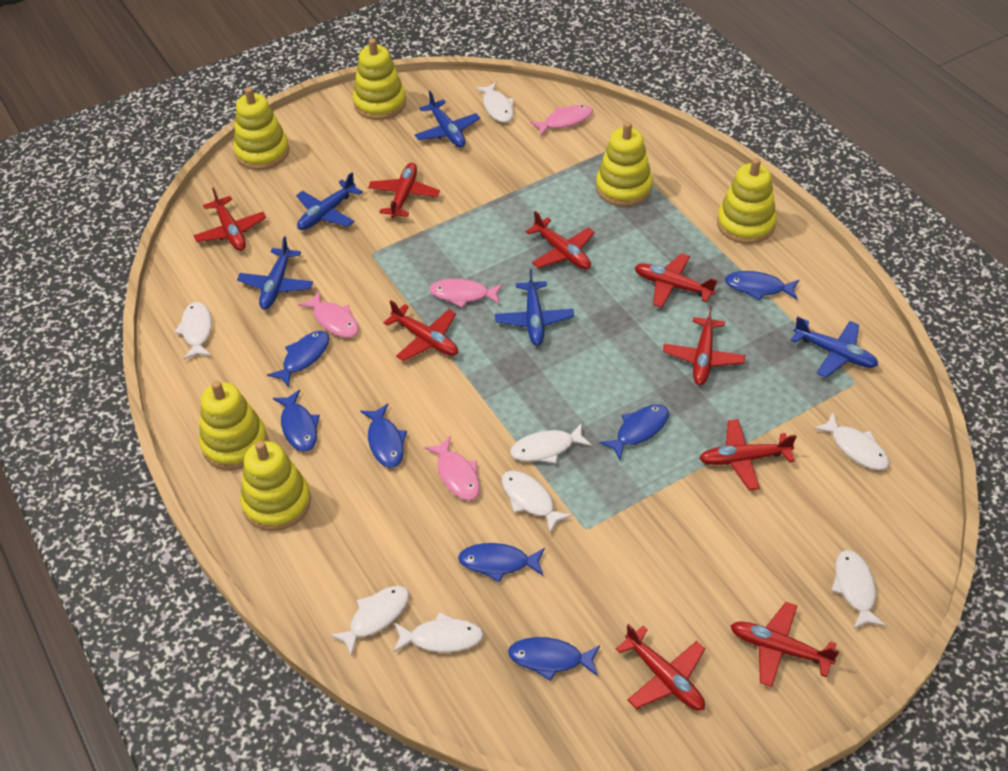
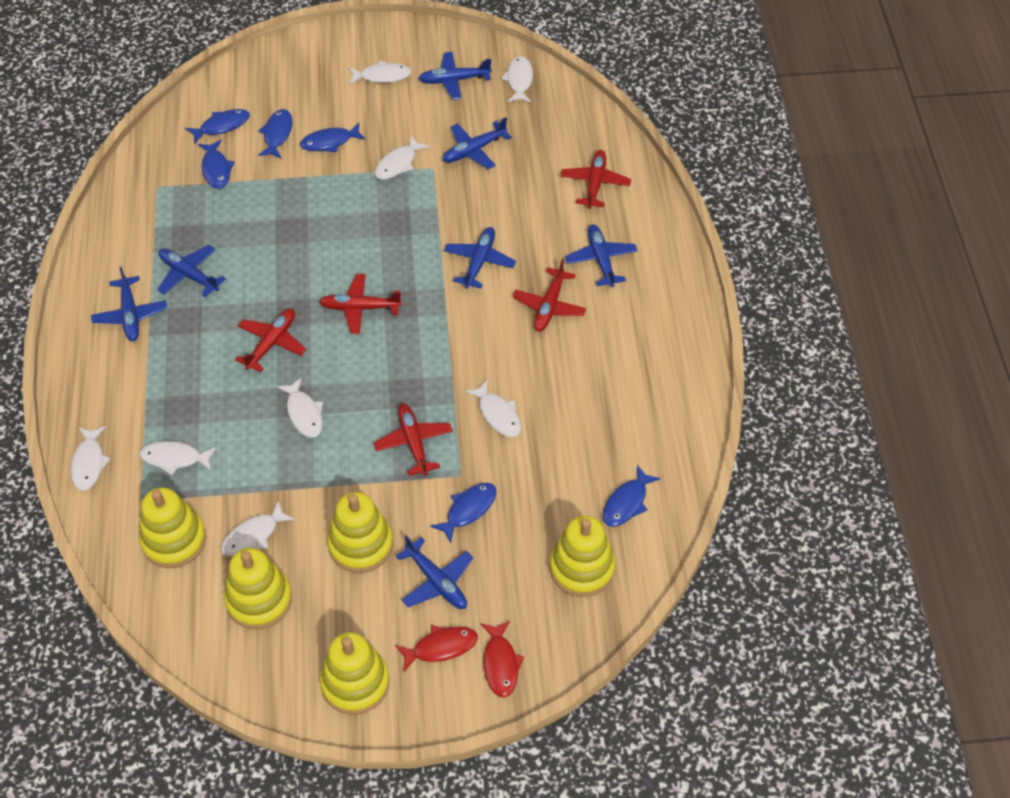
blue fish: 7 -> 6
blue plane: 5 -> 7
pink fish: 4 -> 0
red fish: 0 -> 2
red plane: 9 -> 5
yellow stacking toy: 6 -> 5

